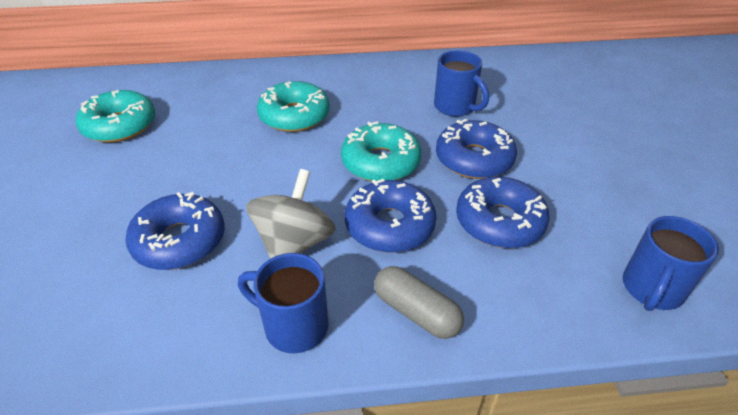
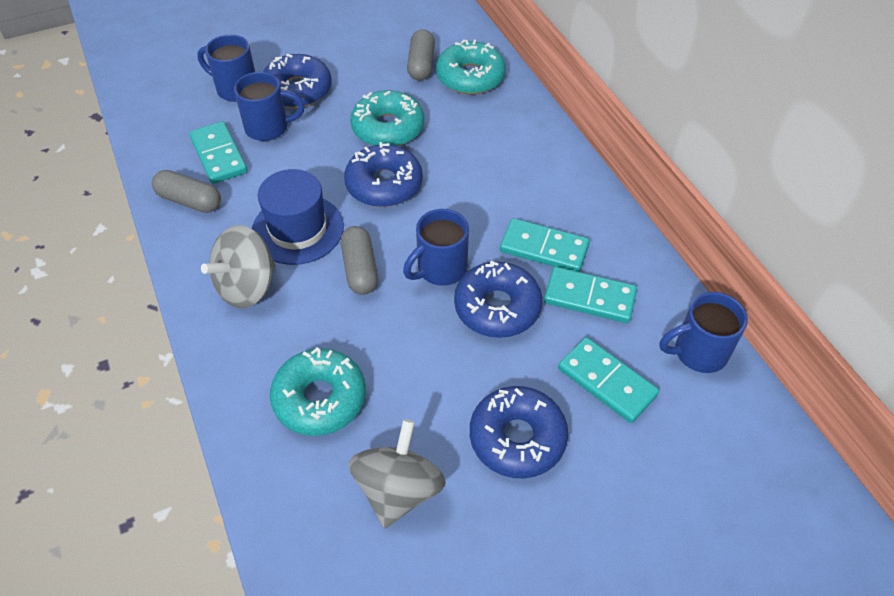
blue hat: 0 -> 1
blue mug: 3 -> 4
grey capsule: 1 -> 3
grey spinning top: 1 -> 2
turquoise domino: 0 -> 4

